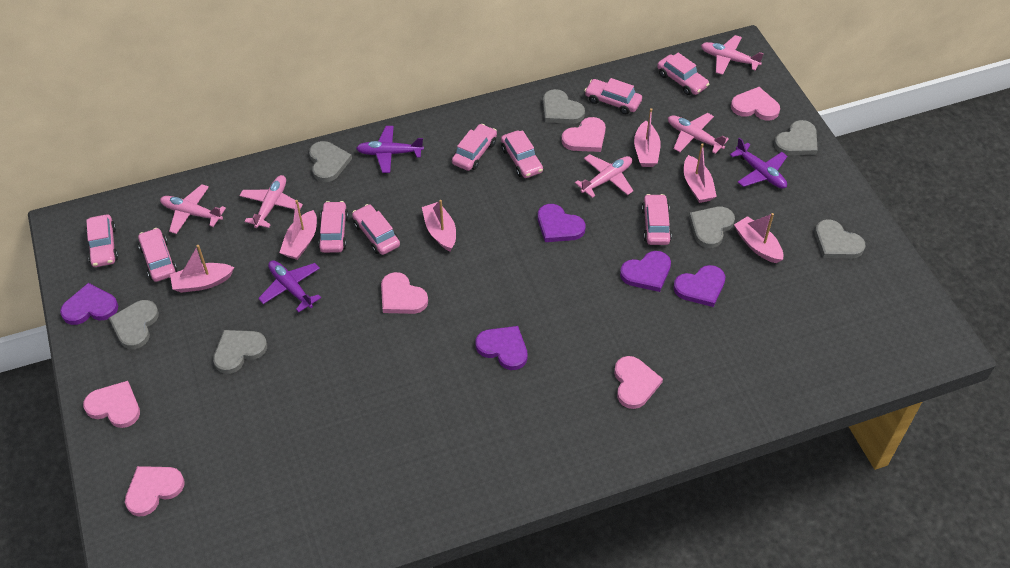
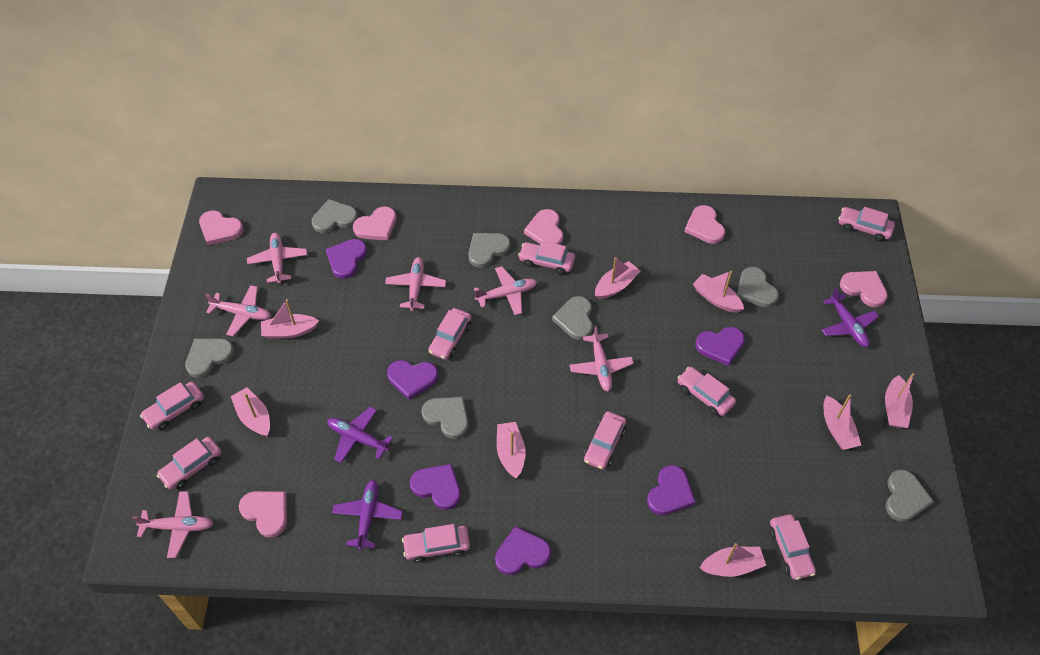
pink boat: 6 -> 8
pink plane: 5 -> 6
purple heart: 5 -> 6

